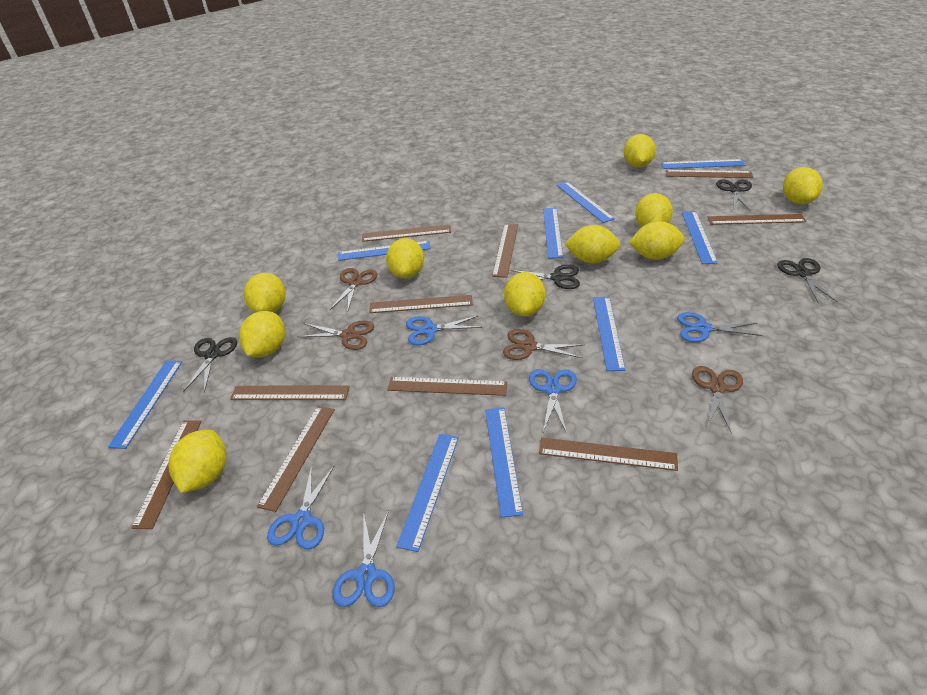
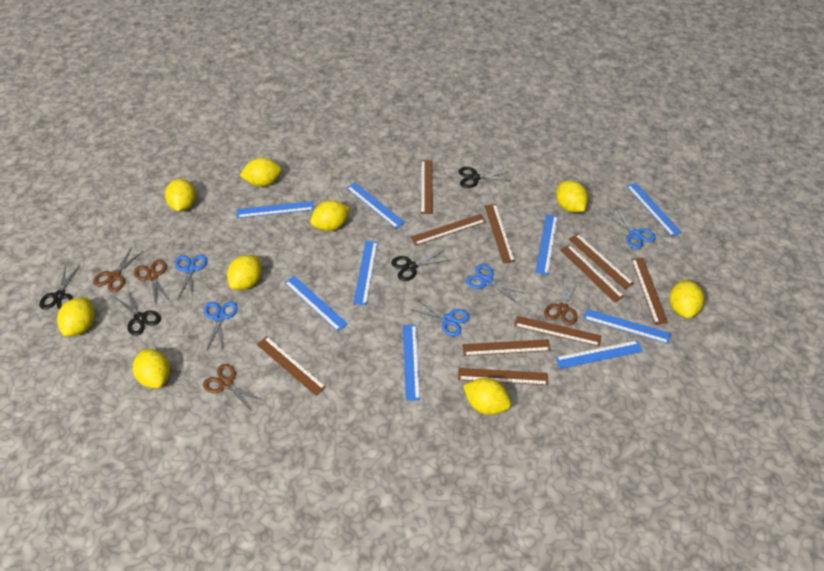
yellow lemon: 10 -> 9

